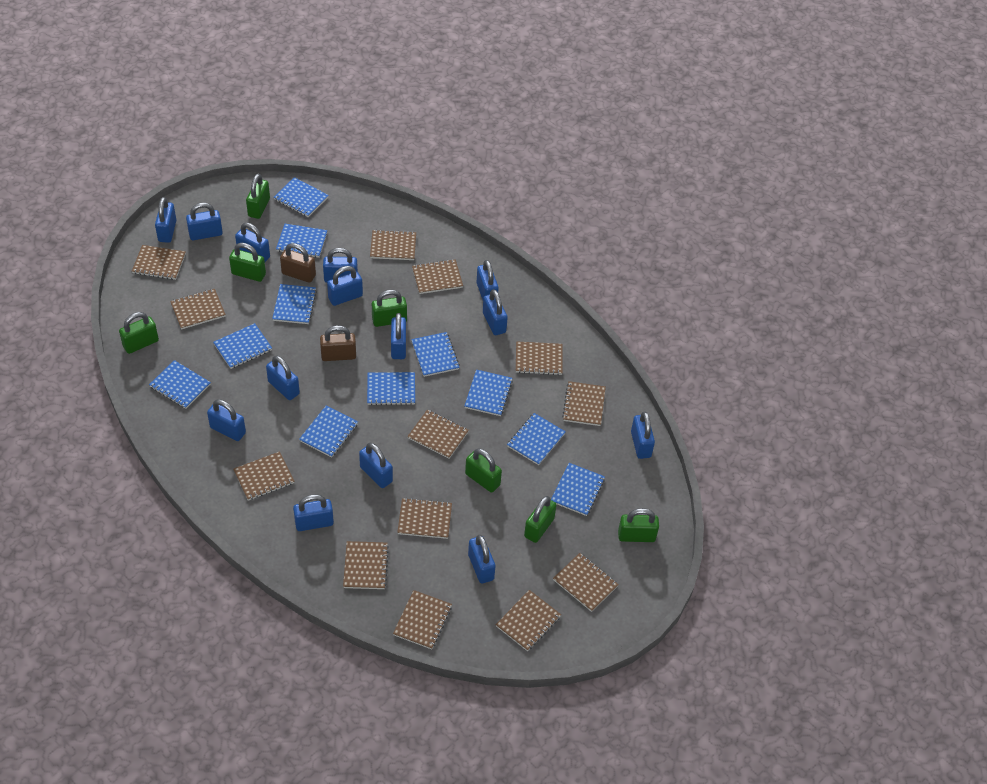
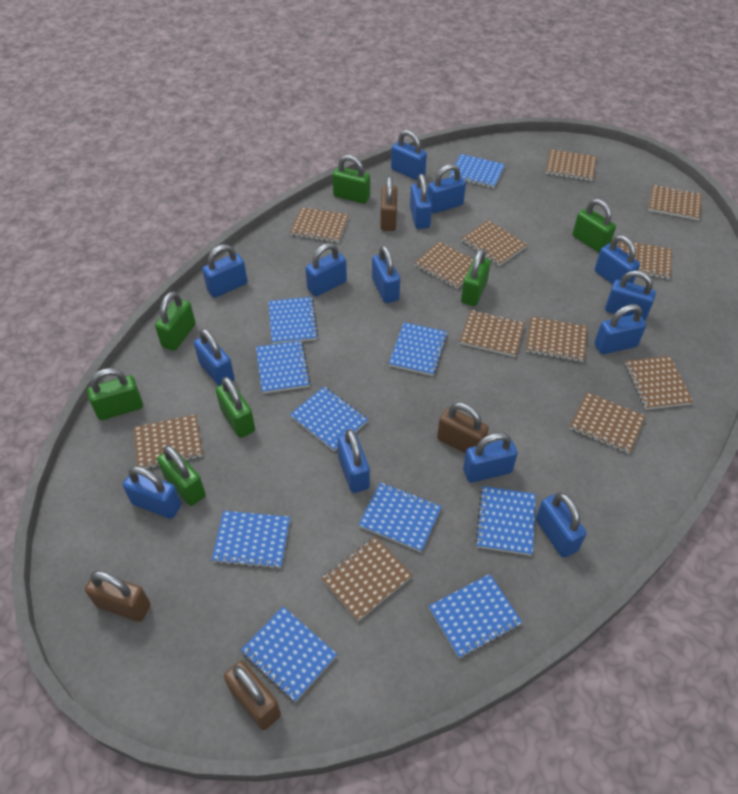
blue notebook: 11 -> 10
brown notebook: 13 -> 12
brown padlock: 2 -> 4

